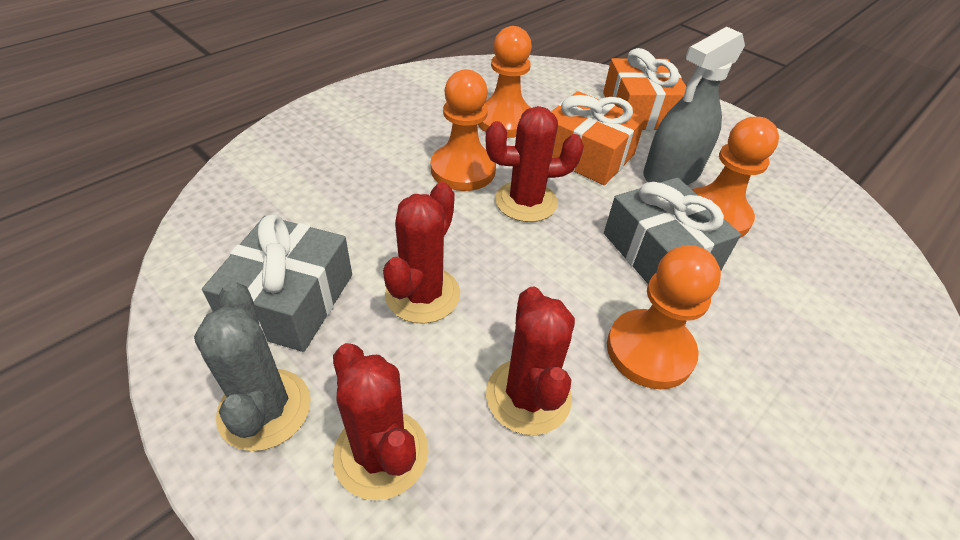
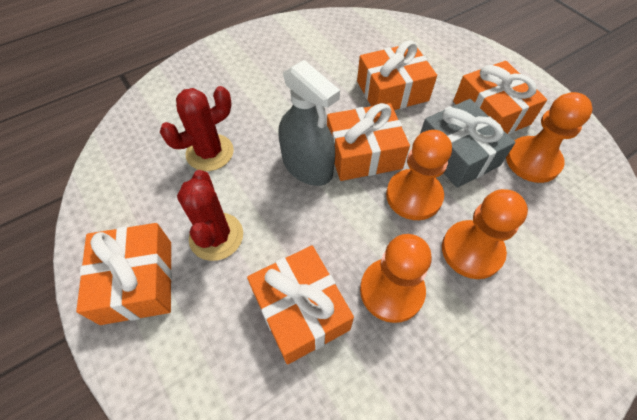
grey cactus: 1 -> 0
grey gift: 2 -> 1
orange gift: 2 -> 5
red cactus: 4 -> 2

